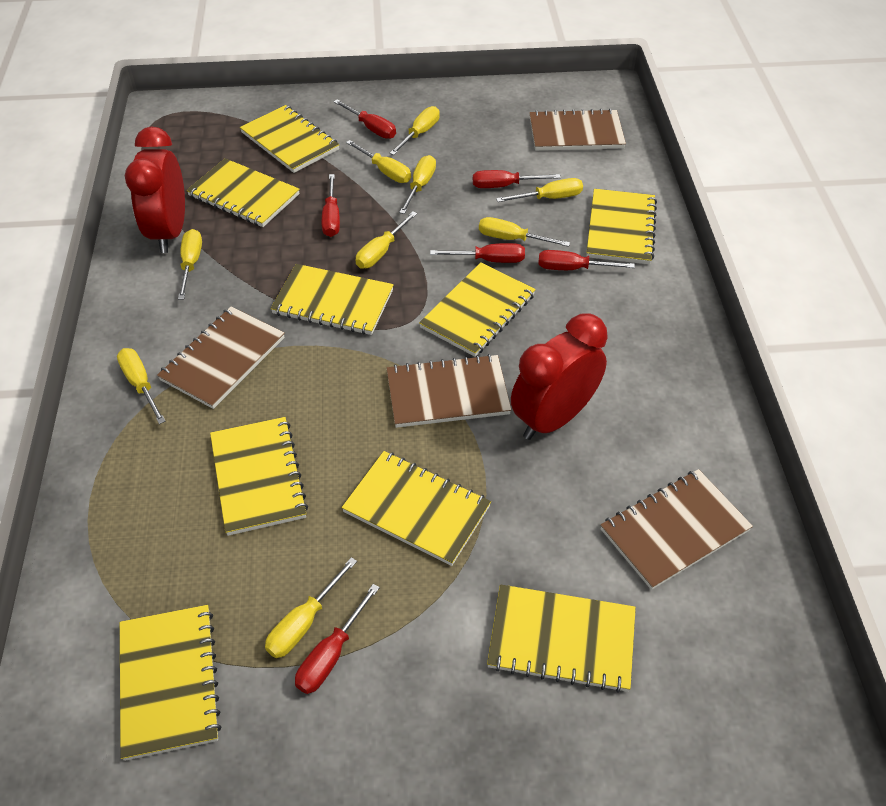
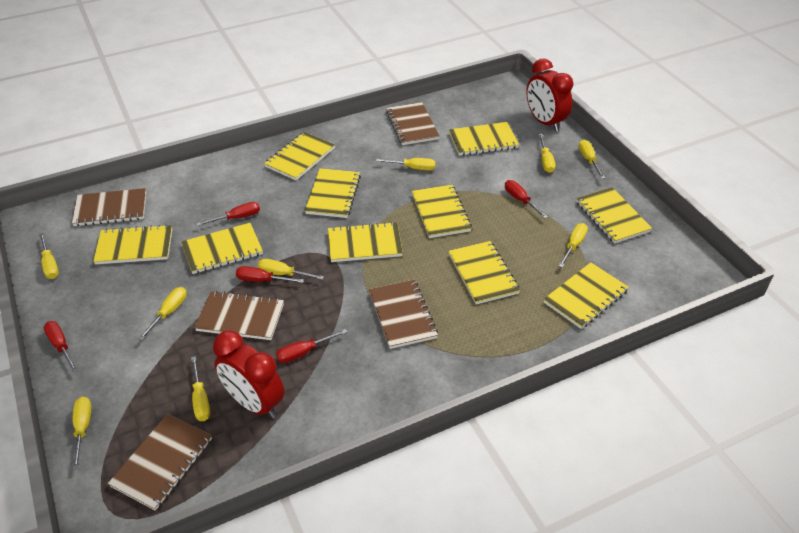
brown notebook: 4 -> 5
red screwdriver: 6 -> 5
yellow notebook: 9 -> 10

